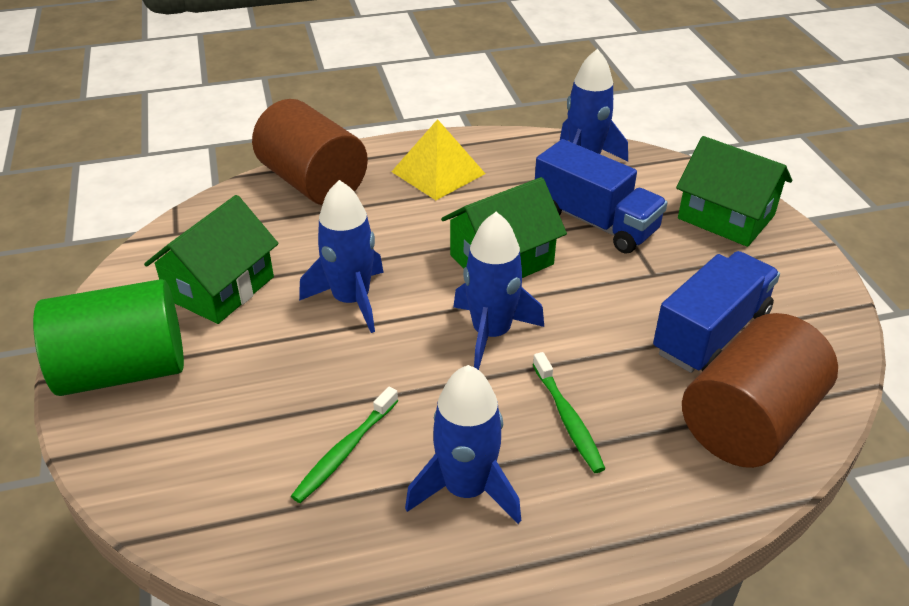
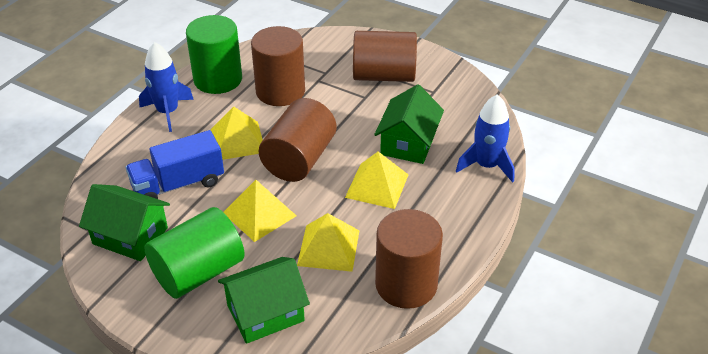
blue rocket: 4 -> 2
blue truck: 2 -> 1
brown cylinder: 2 -> 4
green cylinder: 1 -> 2
green toothbrush: 2 -> 0
yellow pyramid: 1 -> 4

